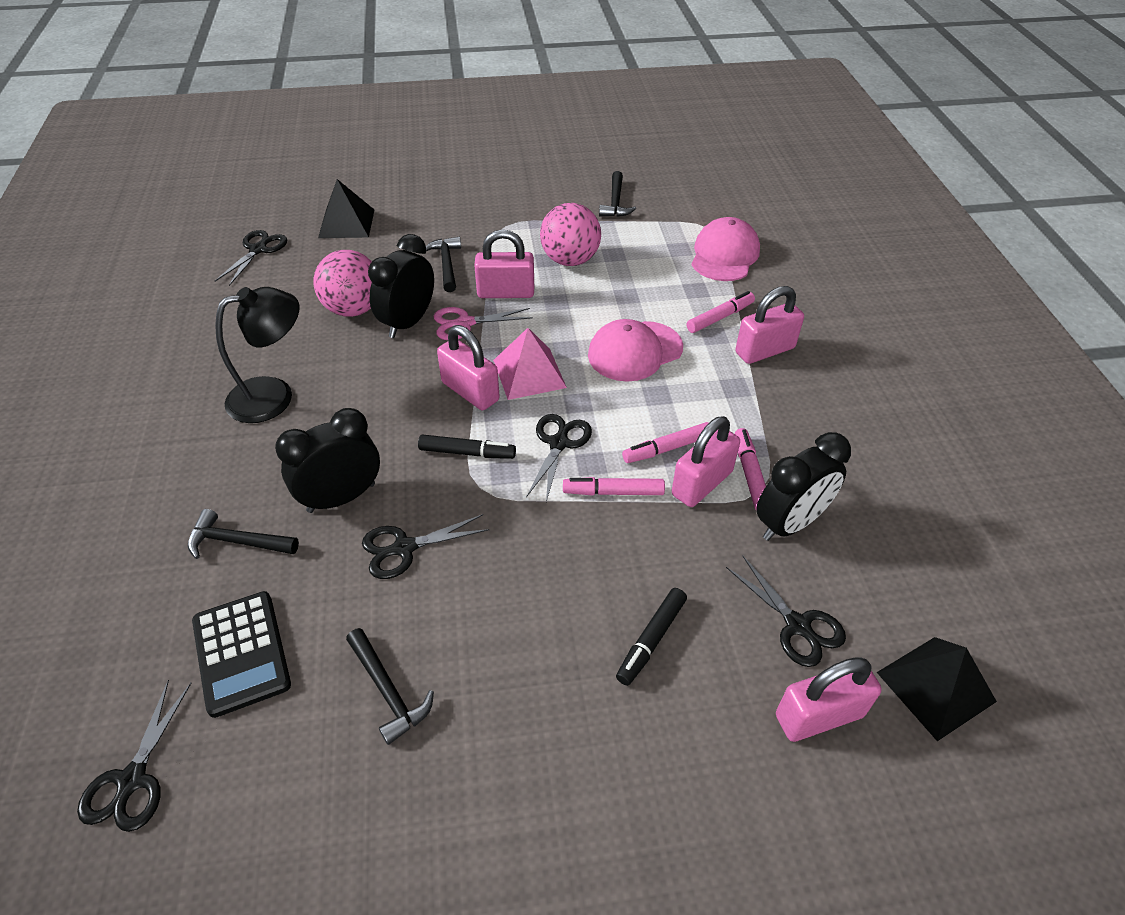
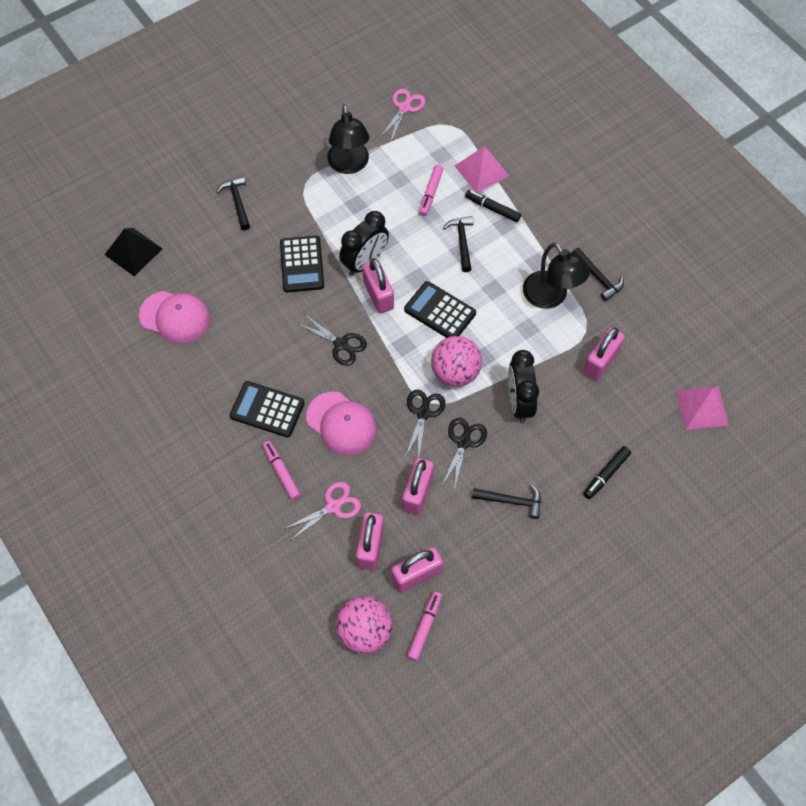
black calculator: 1 -> 3
black clock: 3 -> 2
black lamp: 1 -> 2
black pyramid: 2 -> 1
black scissors: 5 -> 3
pink marker: 4 -> 3
pink pyramid: 1 -> 2
pink scissors: 1 -> 2

